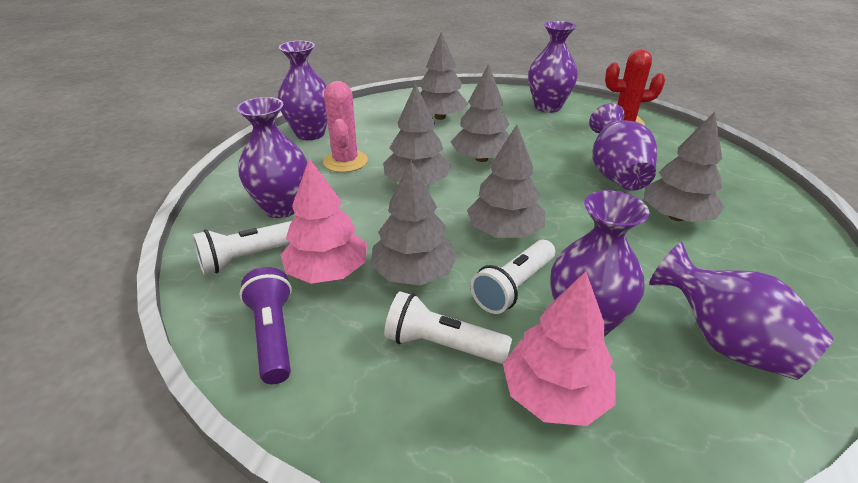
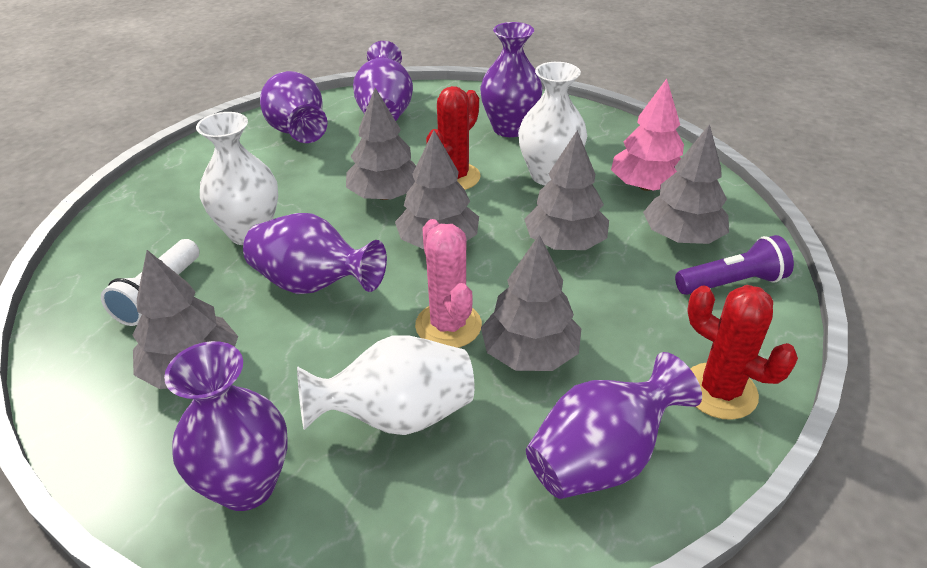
pink tree: 2 -> 1
red cactus: 1 -> 2
white flashlight: 3 -> 1
white vase: 0 -> 3

